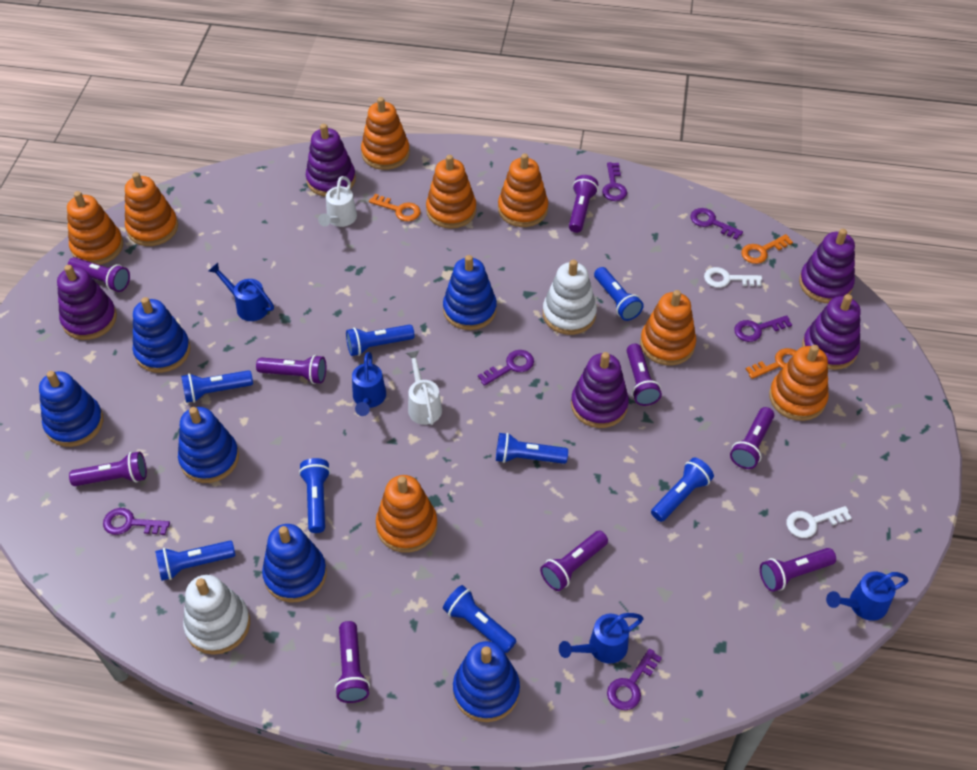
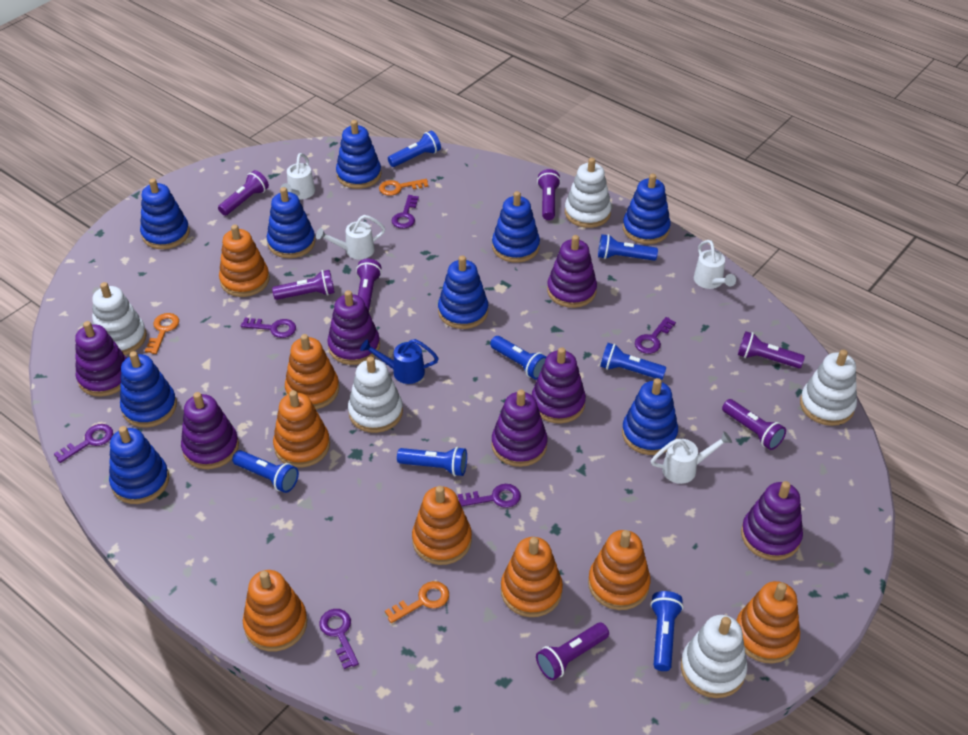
blue flashlight: 8 -> 7
blue stacking toy: 6 -> 9
blue watering can: 4 -> 1
purple flashlight: 9 -> 7
purple stacking toy: 5 -> 7
white key: 2 -> 0
white stacking toy: 2 -> 5
white watering can: 2 -> 4

